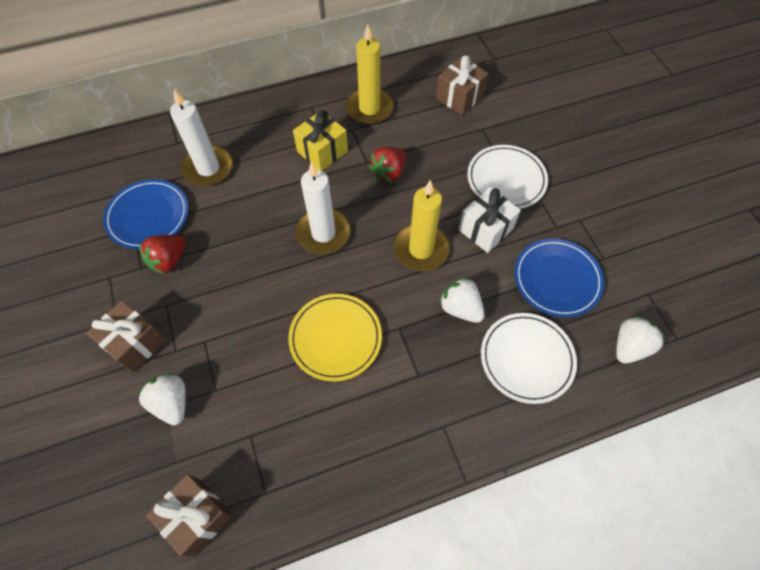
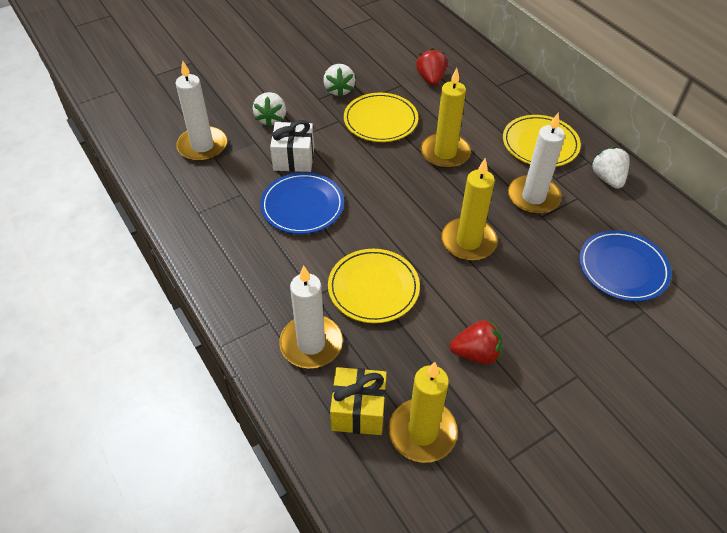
brown gift: 3 -> 0
white candle: 2 -> 3
white plate: 2 -> 0
yellow candle: 2 -> 3
yellow plate: 1 -> 3

